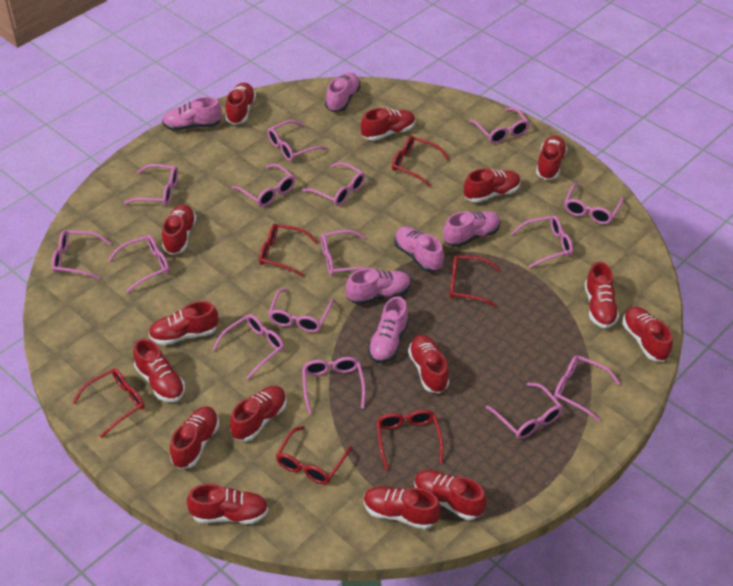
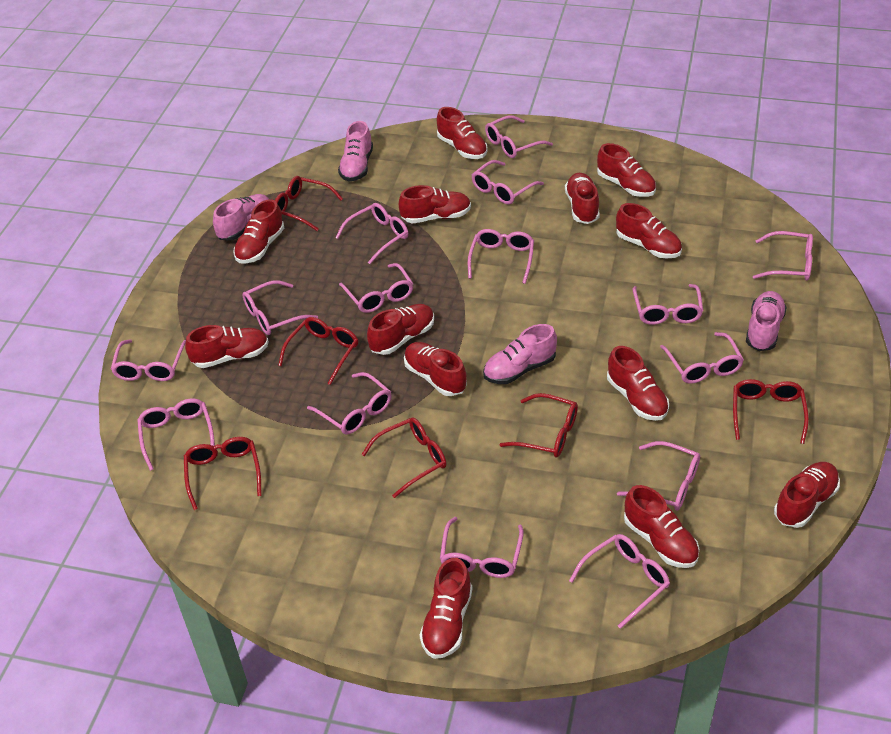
pink shoe: 6 -> 4
red shoe: 15 -> 13

